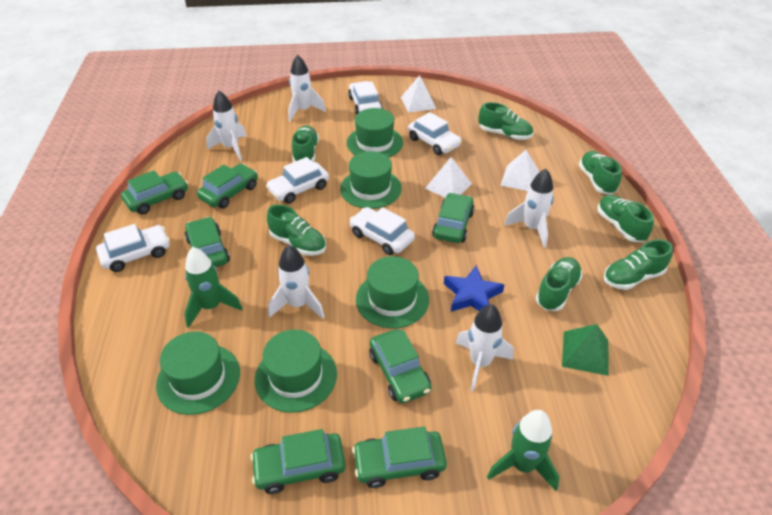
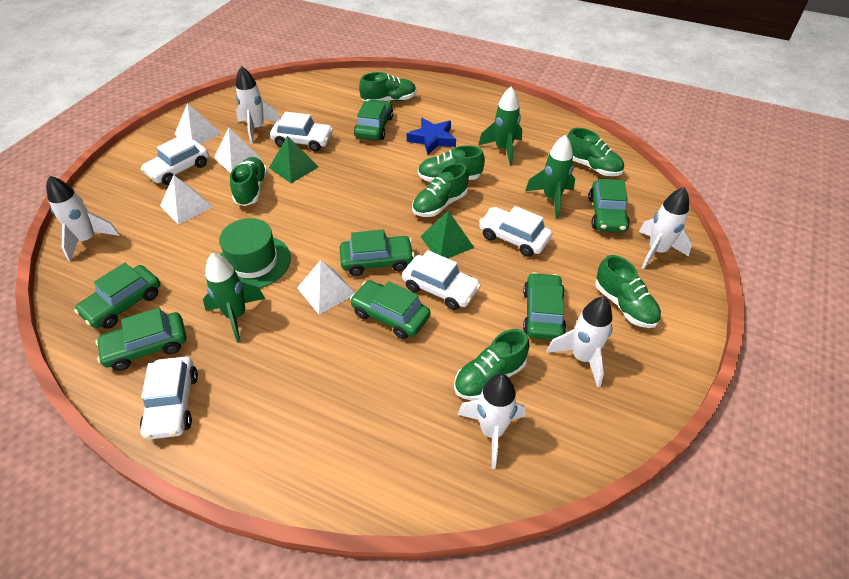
green hat: 5 -> 1
green pyramid: 1 -> 2
green rocket: 2 -> 3
white pyramid: 3 -> 4

